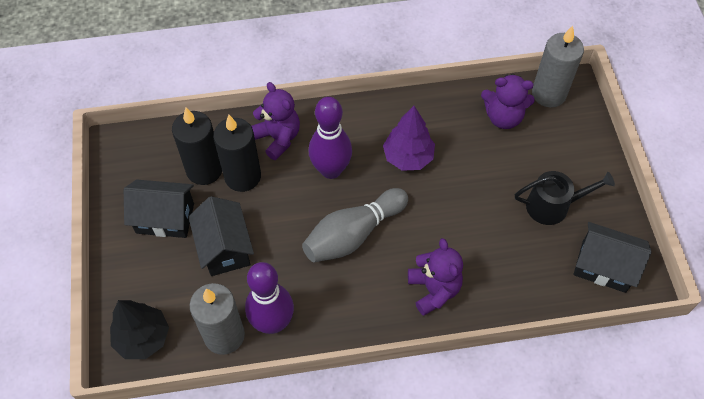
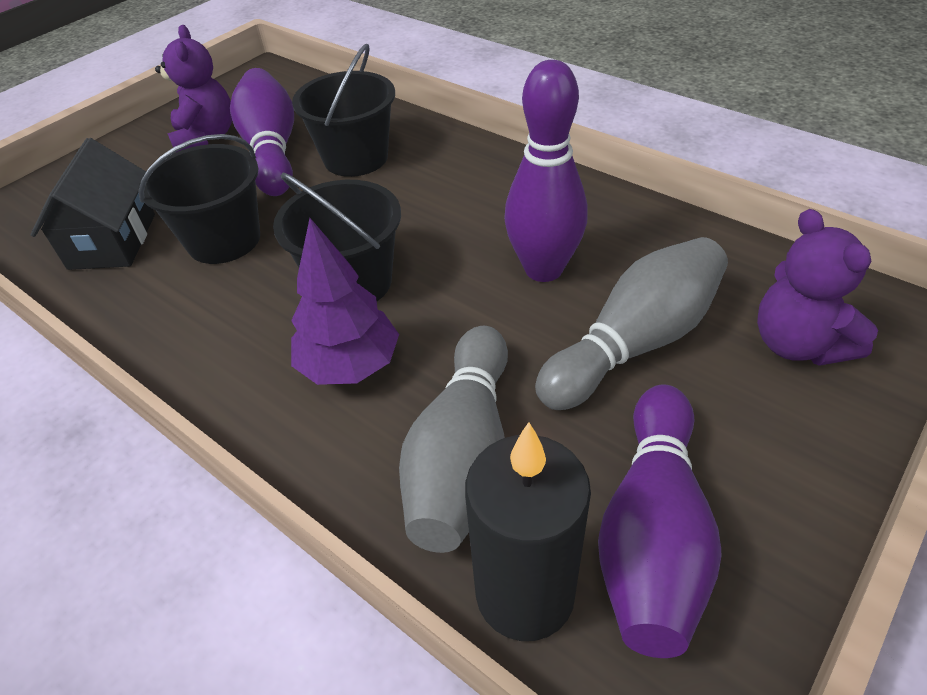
black bucket: 0 -> 3
black candle: 2 -> 1
black house: 3 -> 1
black tree: 1 -> 0
black watering can: 1 -> 0
grey bowling pin: 1 -> 2
grey candle: 2 -> 0
purple bowling pin: 2 -> 3
purple teddy bear: 3 -> 2

